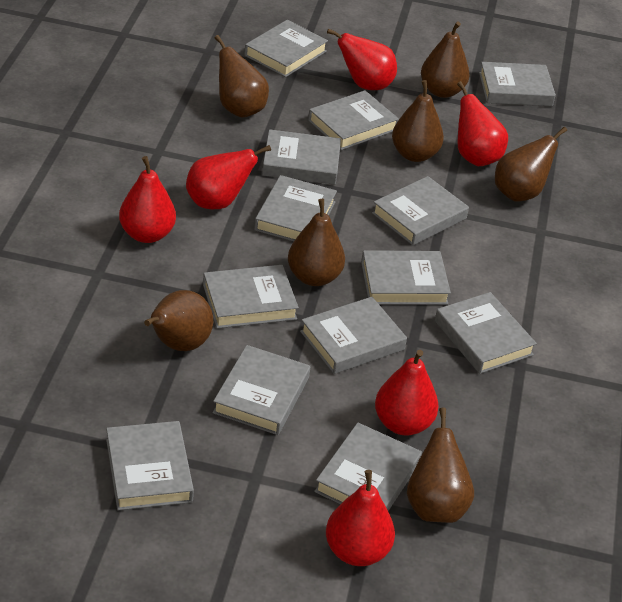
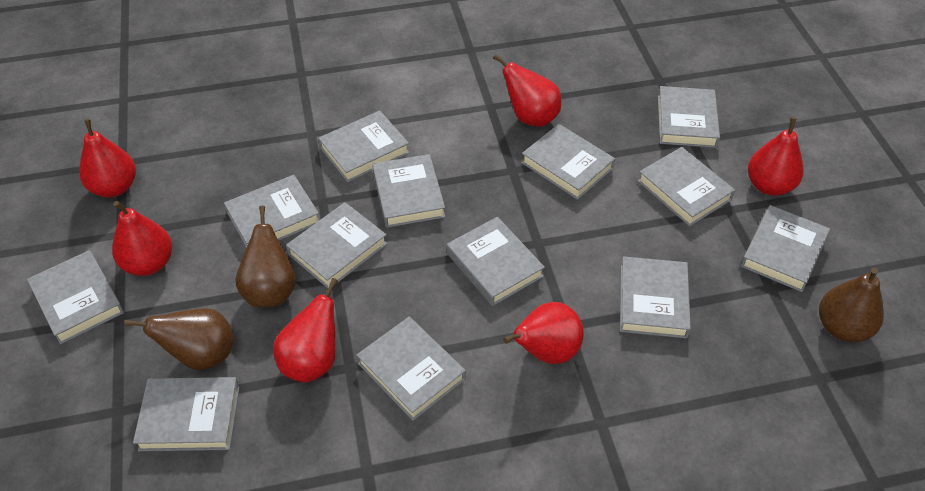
brown pear: 7 -> 3

